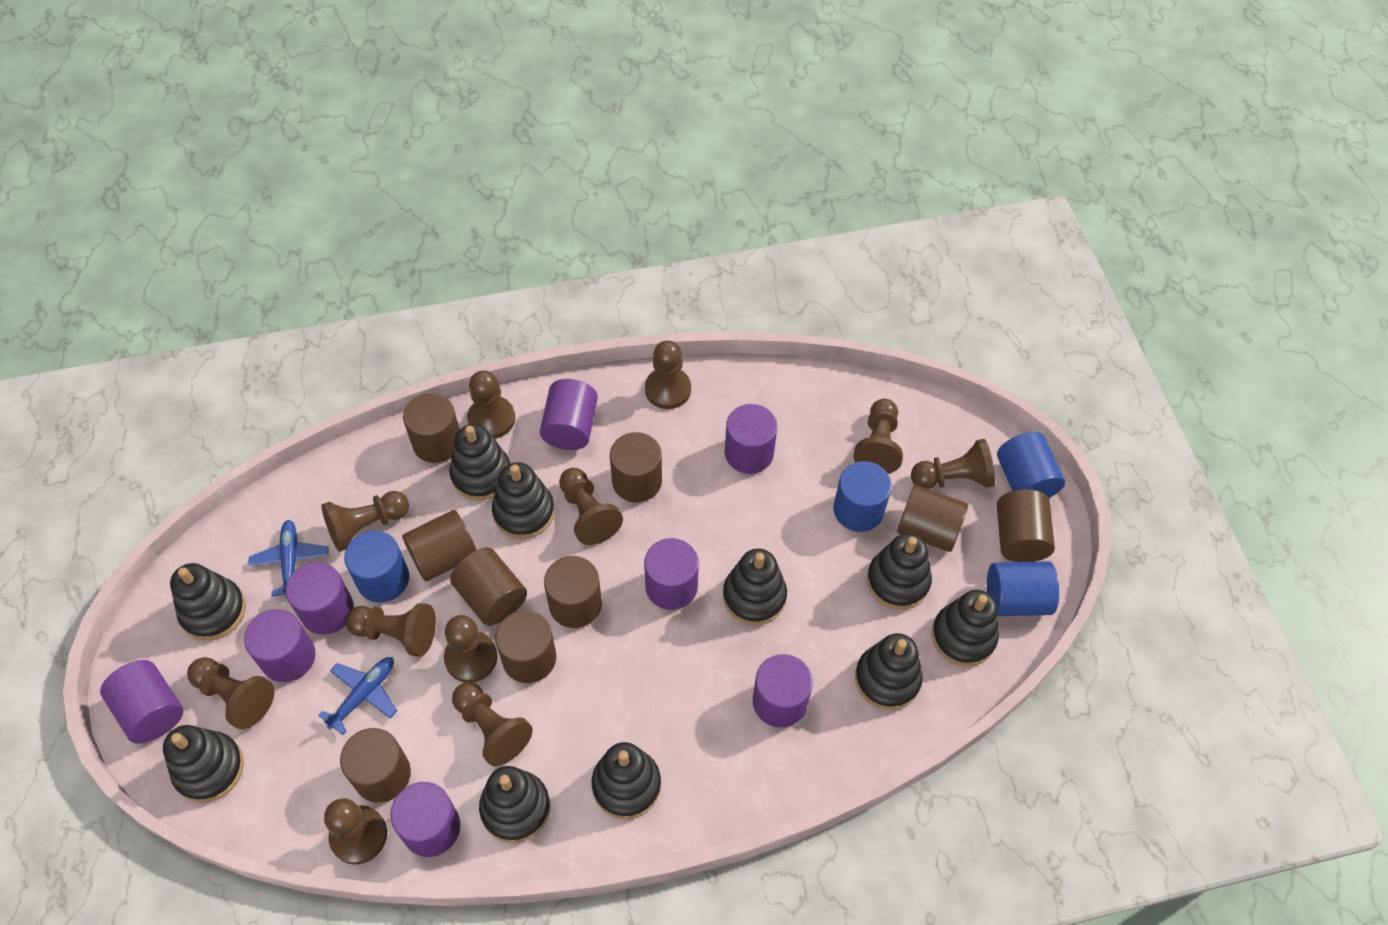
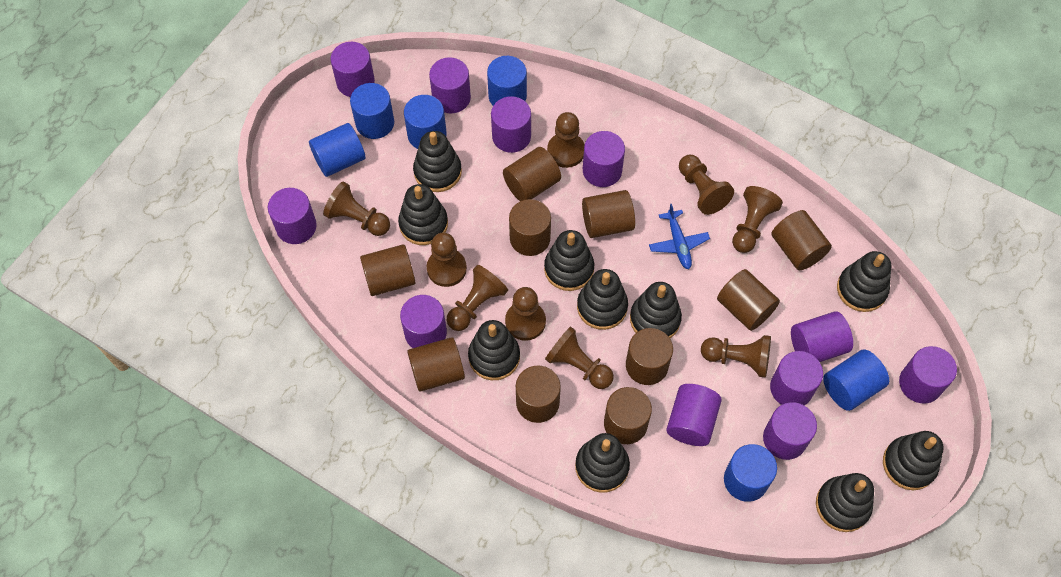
blue cylinder: 4 -> 6
blue plane: 2 -> 1
brown cylinder: 9 -> 10
brown pawn: 11 -> 9
purple cylinder: 8 -> 11

